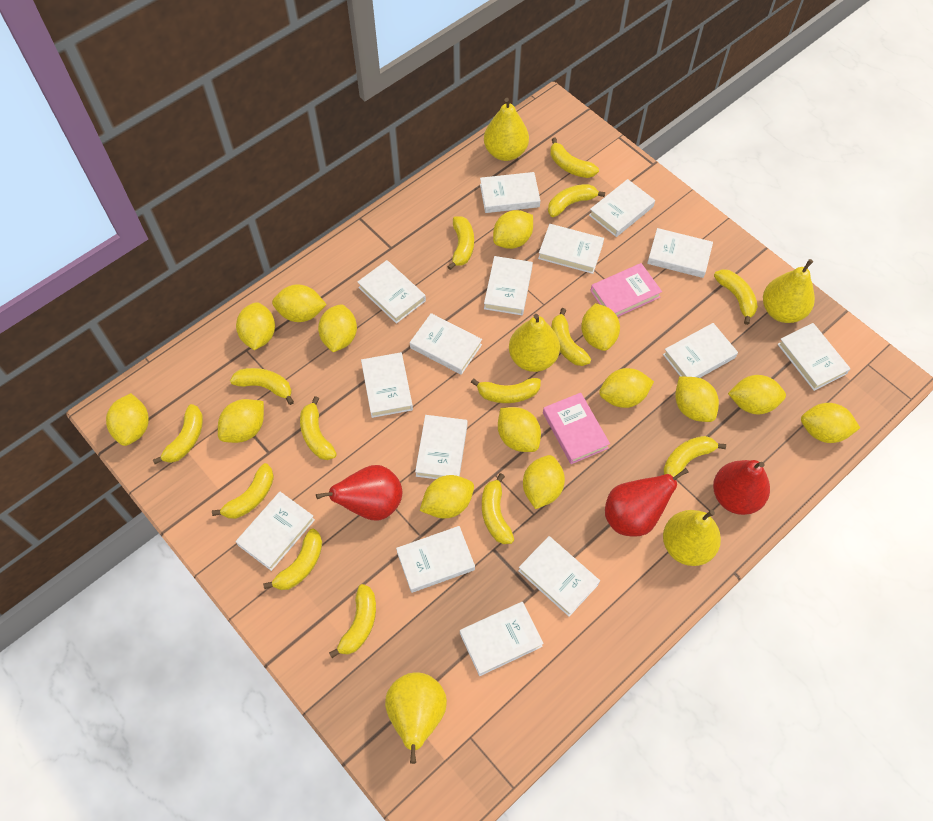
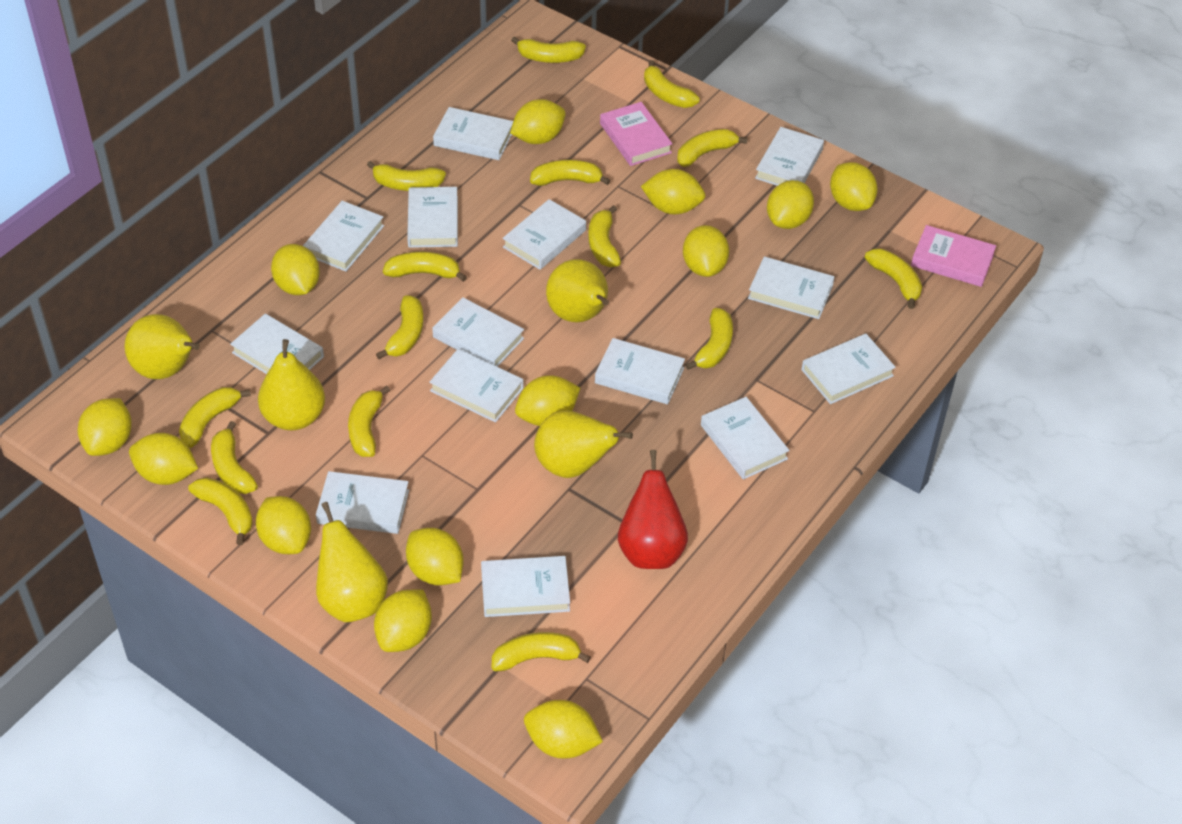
red pear: 3 -> 1
white book: 15 -> 14
yellow banana: 14 -> 15
yellow lemon: 14 -> 13

